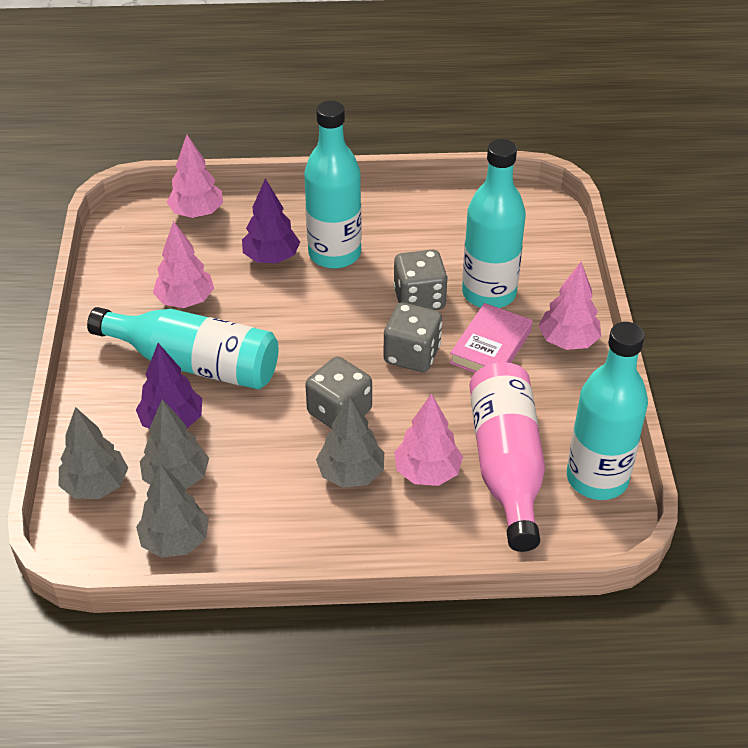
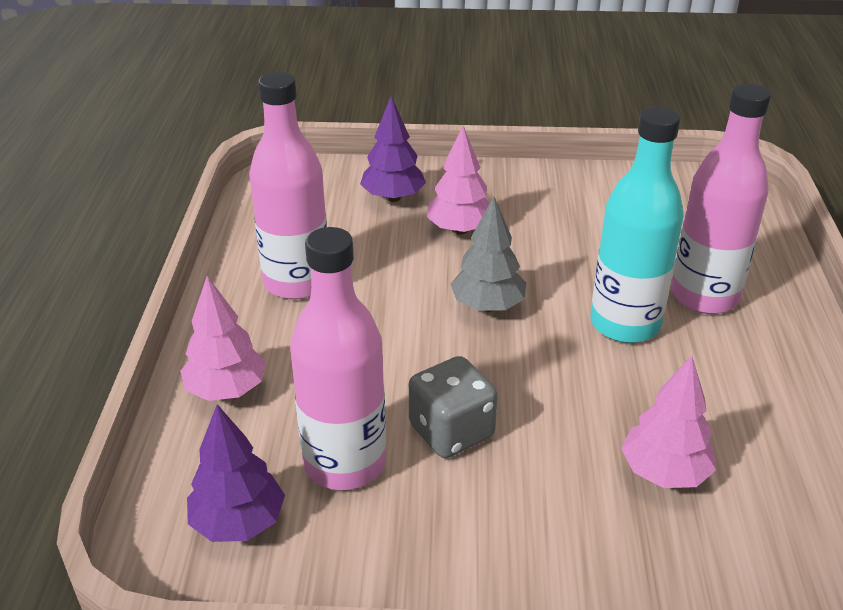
grey dice: 3 -> 1
grey tree: 4 -> 1
pink book: 1 -> 0
pink bottle: 1 -> 3
pink tree: 4 -> 3
turquoise bottle: 4 -> 1

